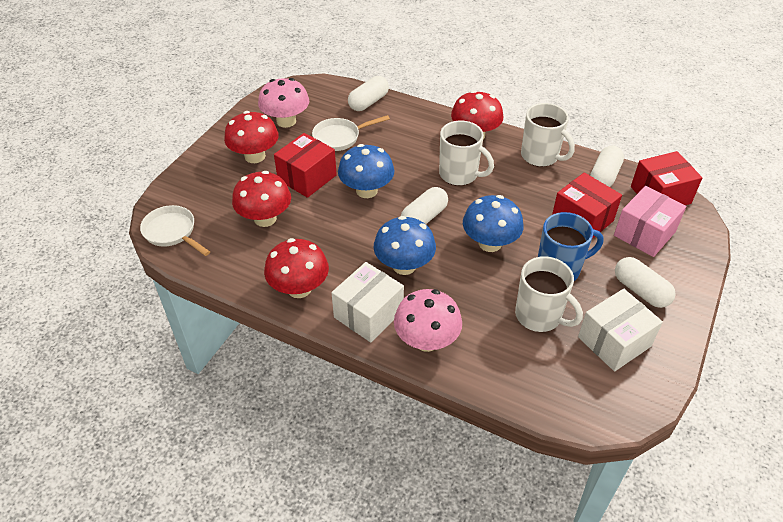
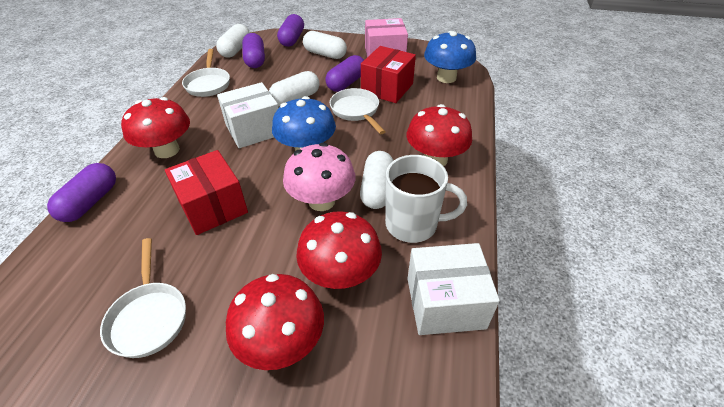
blue mug: 1 -> 0
blue mushroom: 3 -> 2
pink mushroom: 2 -> 1
purple capsule: 0 -> 4
red box: 3 -> 2
white mug: 3 -> 1
white pan: 2 -> 3

